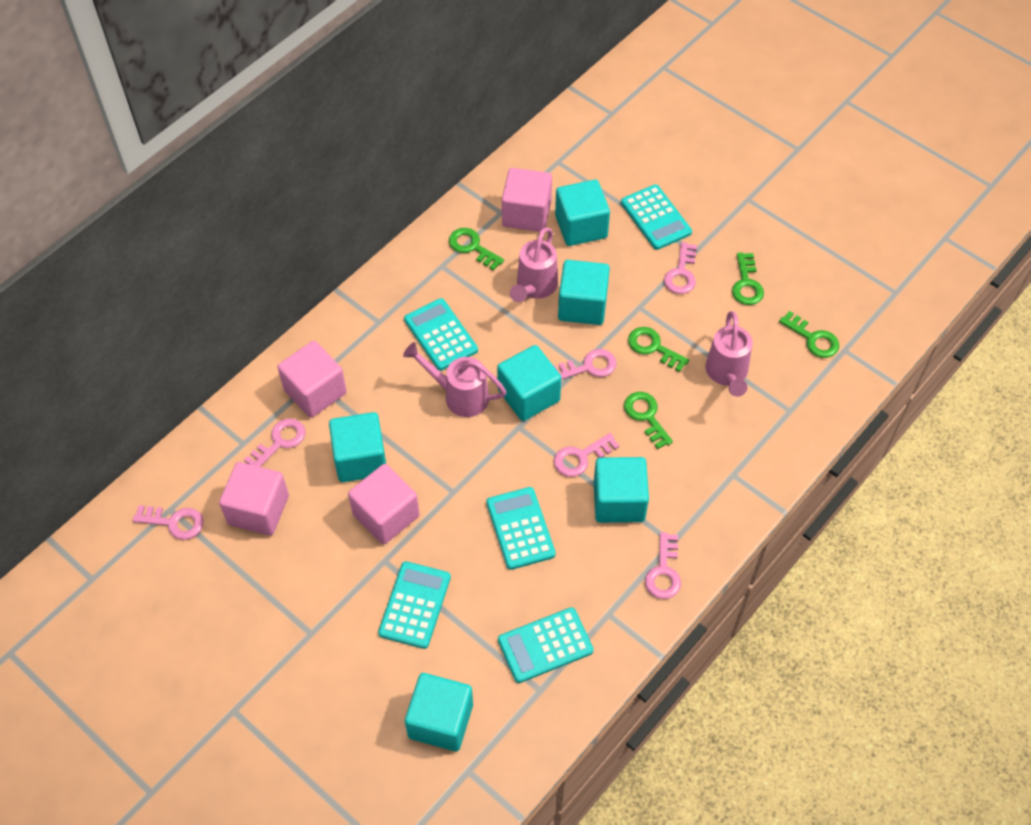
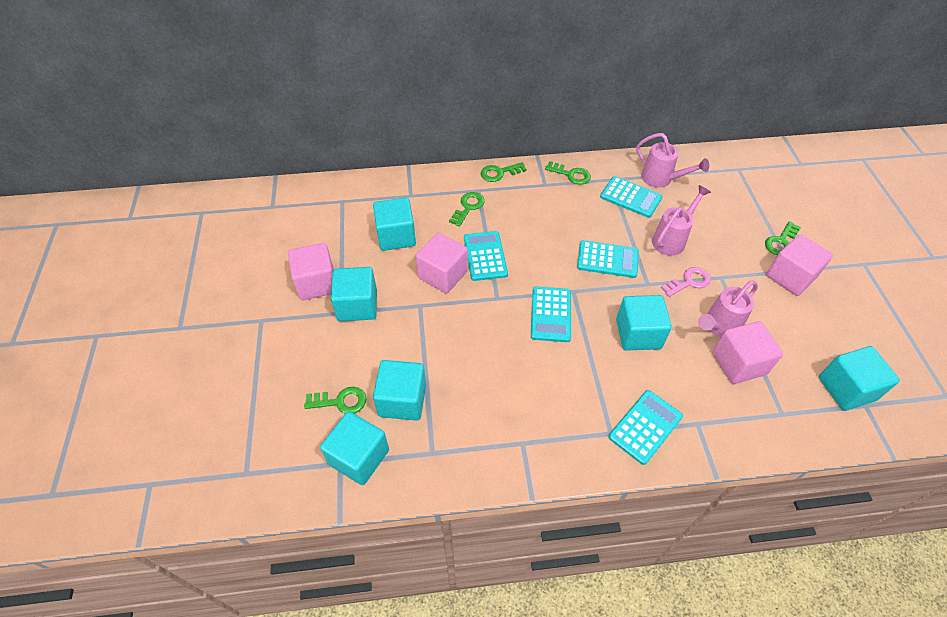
pink key: 6 -> 1

